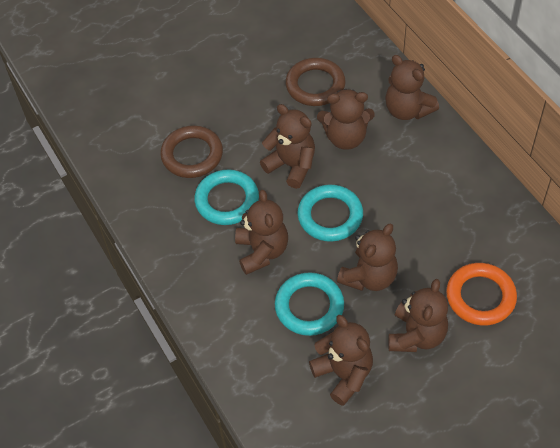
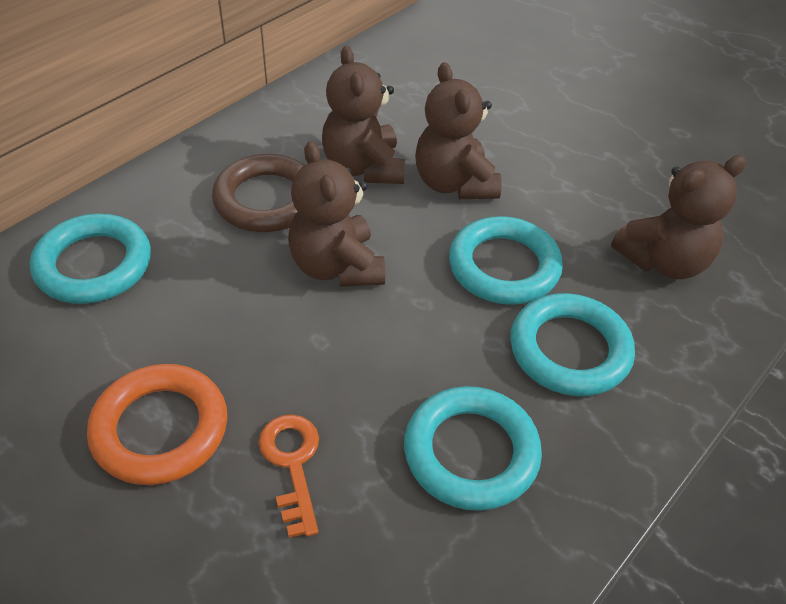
brown ring: 2 -> 1
brown teddy bear: 7 -> 4
orange key: 0 -> 1
turquoise ring: 3 -> 4

